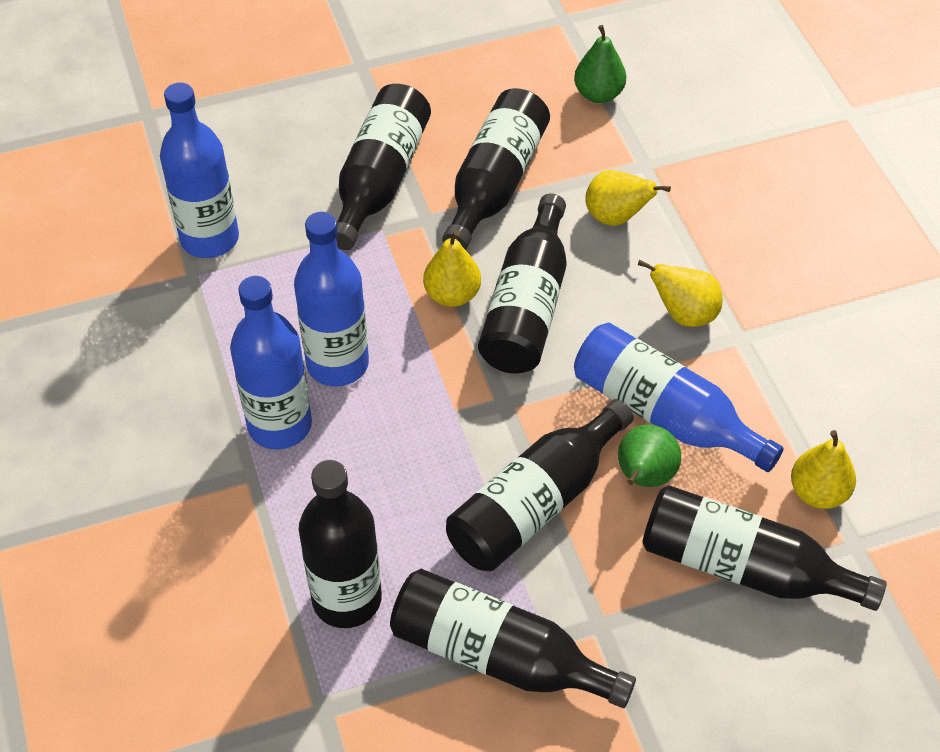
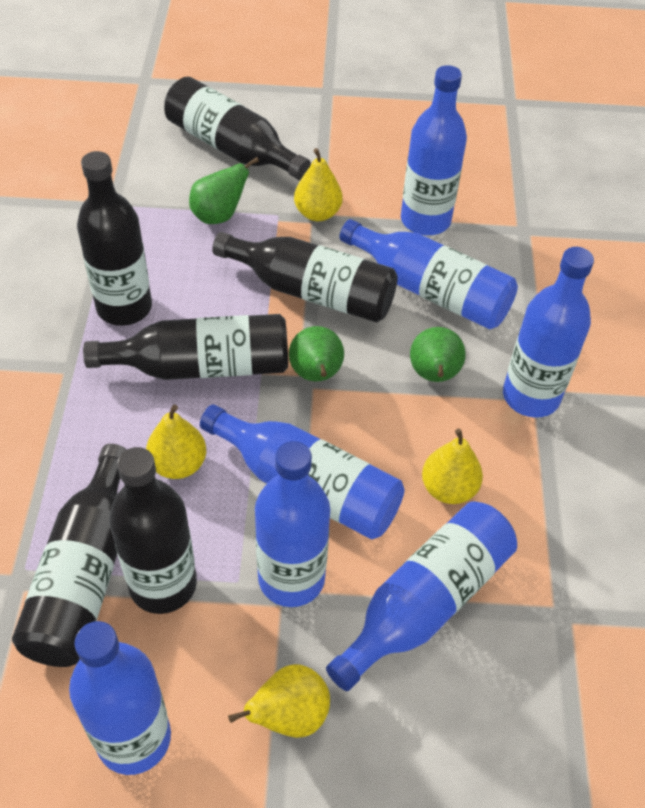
black bottle: 7 -> 6
blue bottle: 4 -> 7
green pear: 2 -> 3

